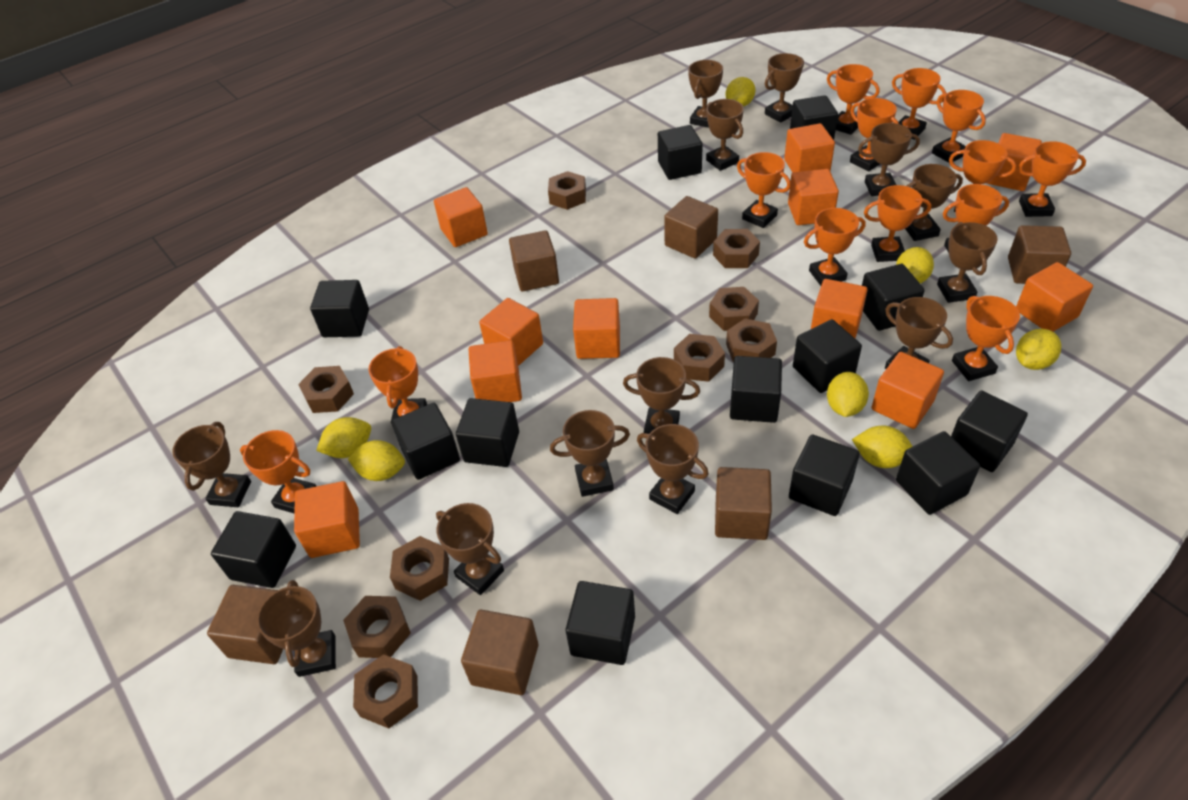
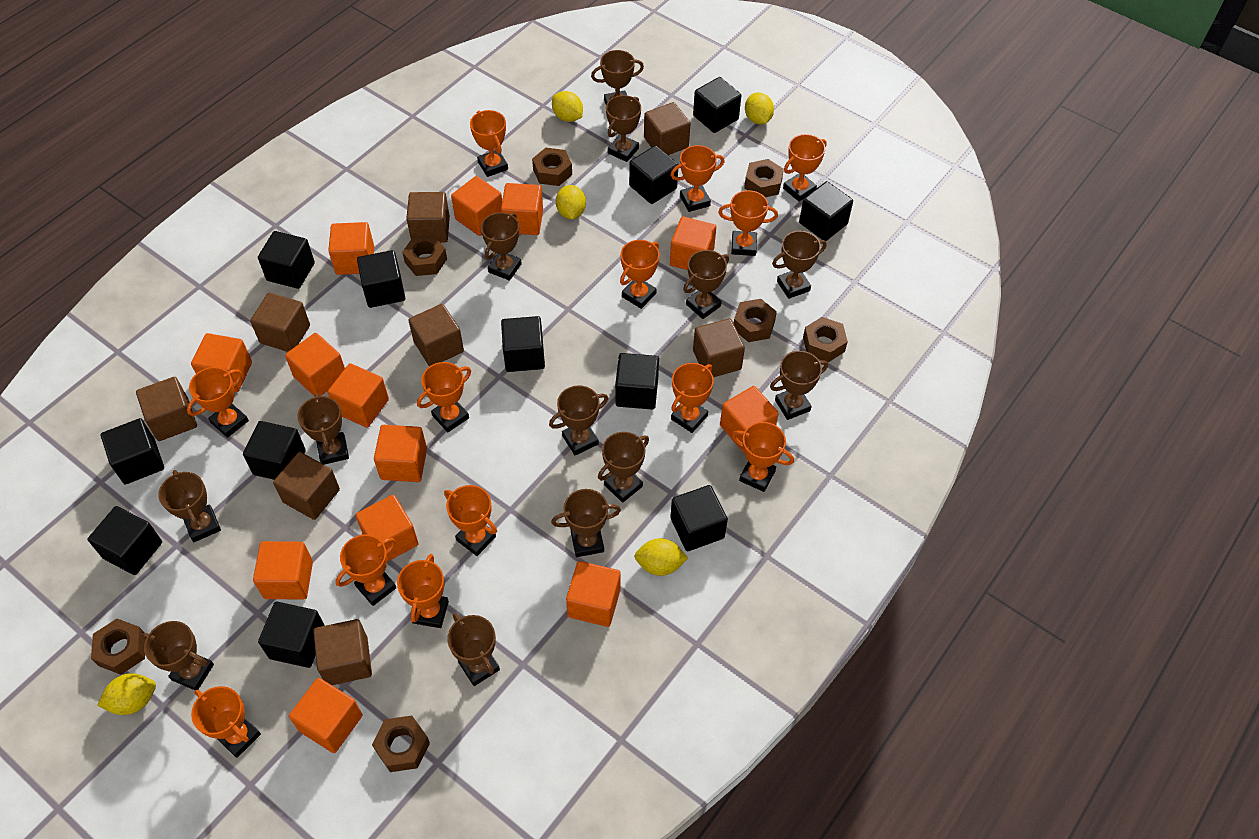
black cube: 13 -> 12
brown cube: 6 -> 8
brown nut: 9 -> 7
orange cube: 11 -> 13
yellow lemon: 7 -> 5

